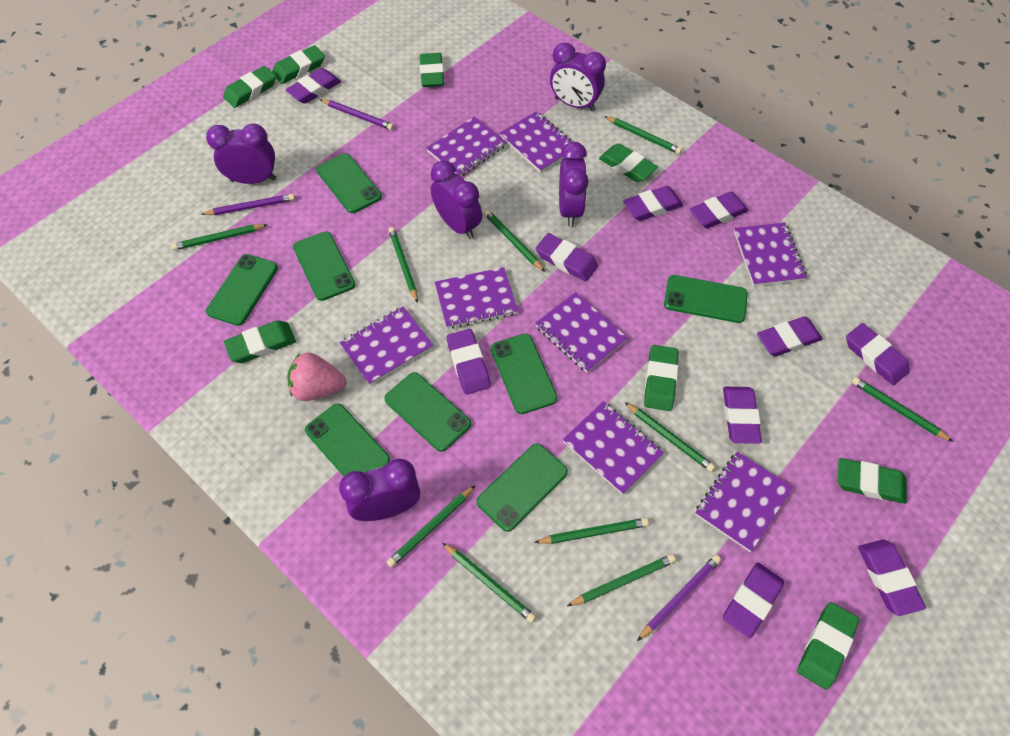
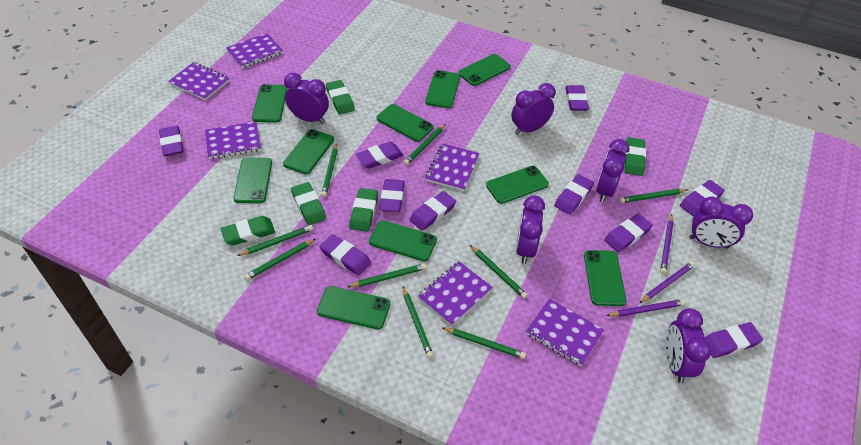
green eraser: 8 -> 5
green pencil: 10 -> 9
green phone: 8 -> 10
pink strawberry: 1 -> 0
purple clock: 5 -> 6
purple notebook: 8 -> 6

